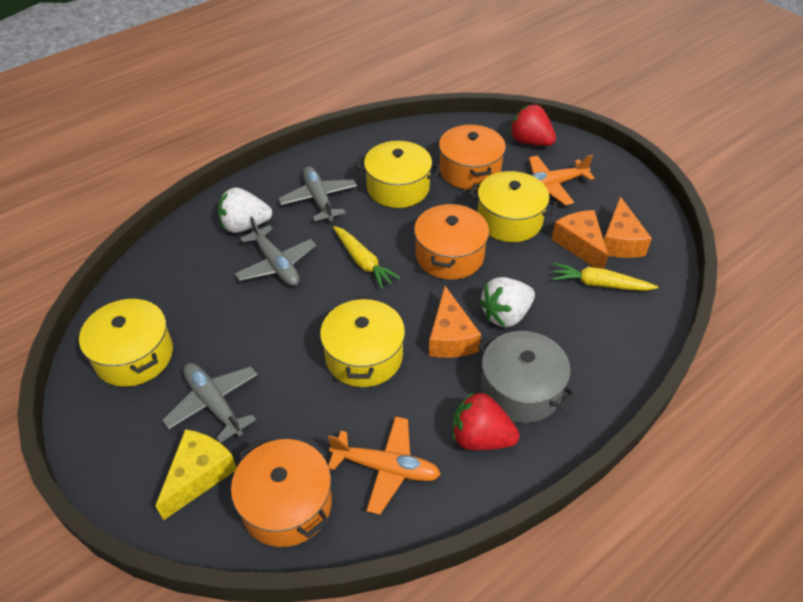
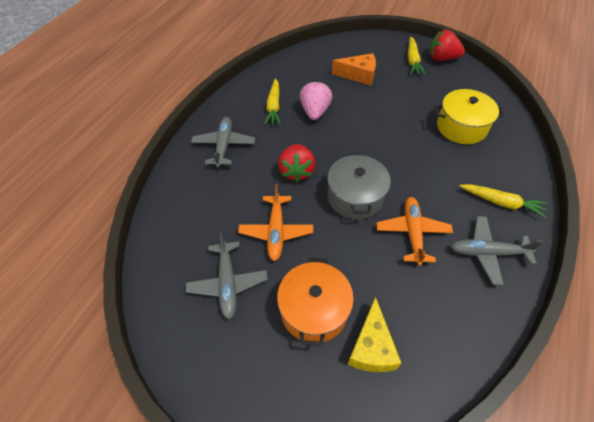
orange cheese: 3 -> 1
orange pot: 3 -> 1
pink strawberry: 0 -> 1
white strawberry: 2 -> 0
yellow carrot: 2 -> 3
yellow pot: 4 -> 1

